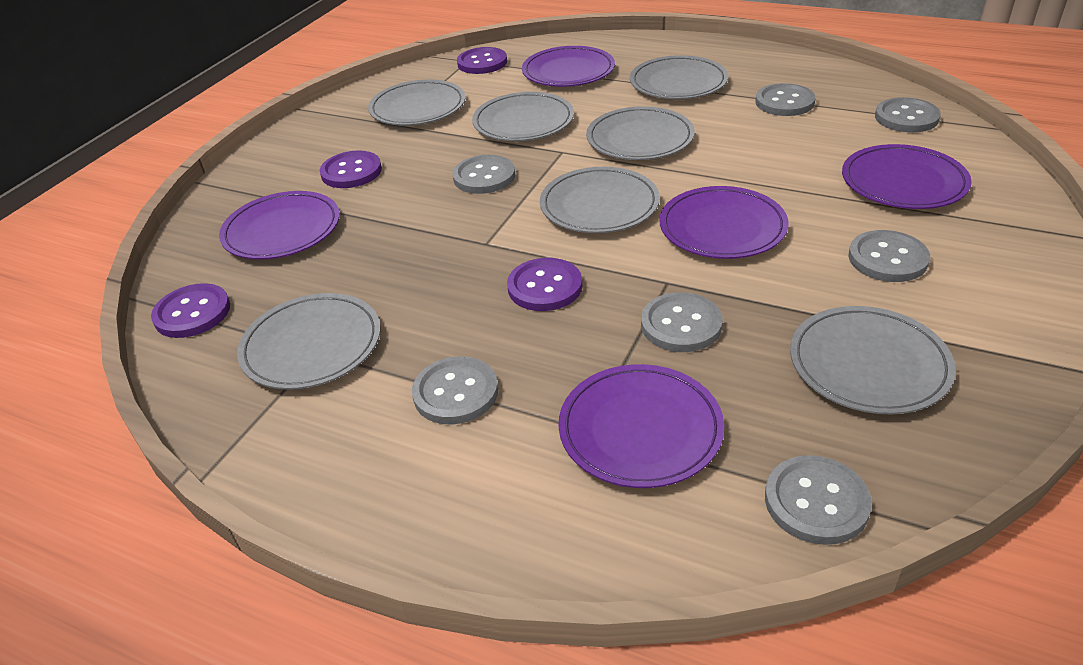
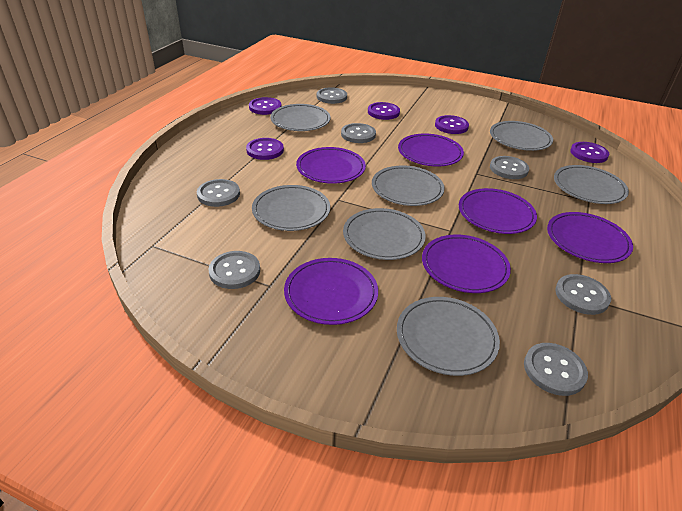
purple button: 4 -> 5
purple plate: 5 -> 6

